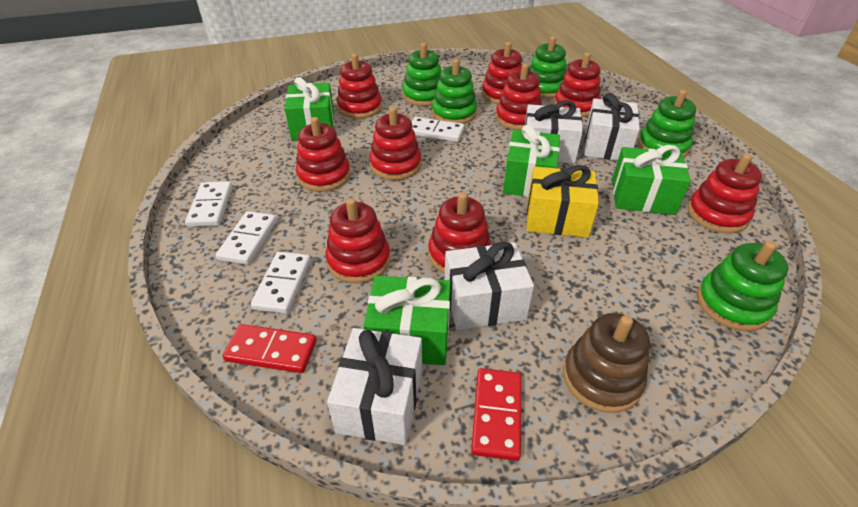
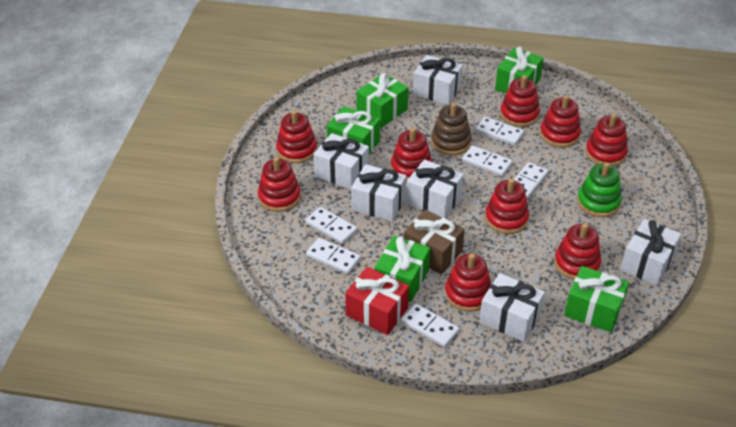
brown gift: 0 -> 1
green gift: 4 -> 5
green stacking toy: 5 -> 1
red domino: 2 -> 0
red gift: 0 -> 1
white domino: 4 -> 6
white gift: 4 -> 6
yellow gift: 1 -> 0

